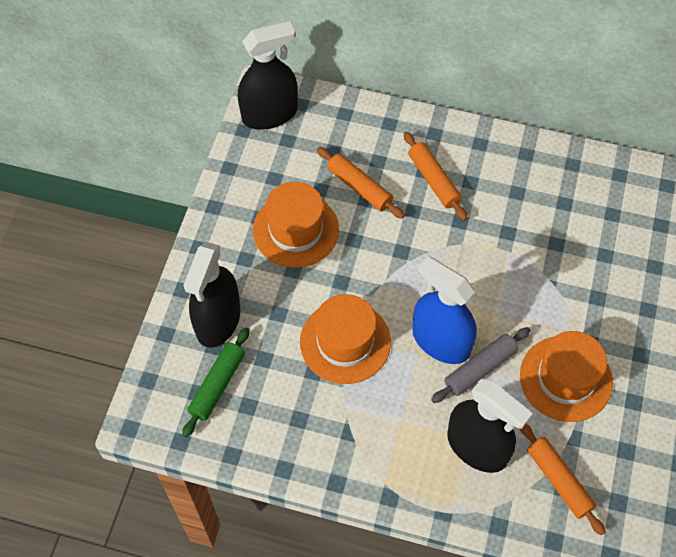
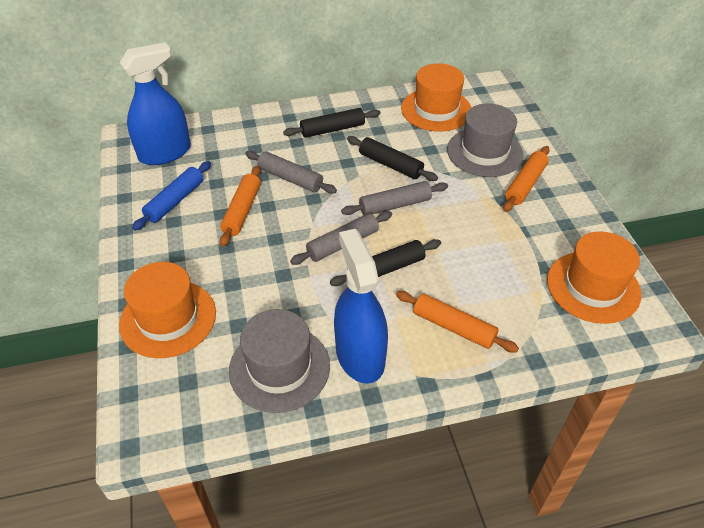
black rolling pin: 0 -> 3
black spray bottle: 3 -> 0
blue rolling pin: 0 -> 1
blue spray bottle: 1 -> 2
green rolling pin: 1 -> 0
grey hat: 0 -> 2
grey rolling pin: 1 -> 3

